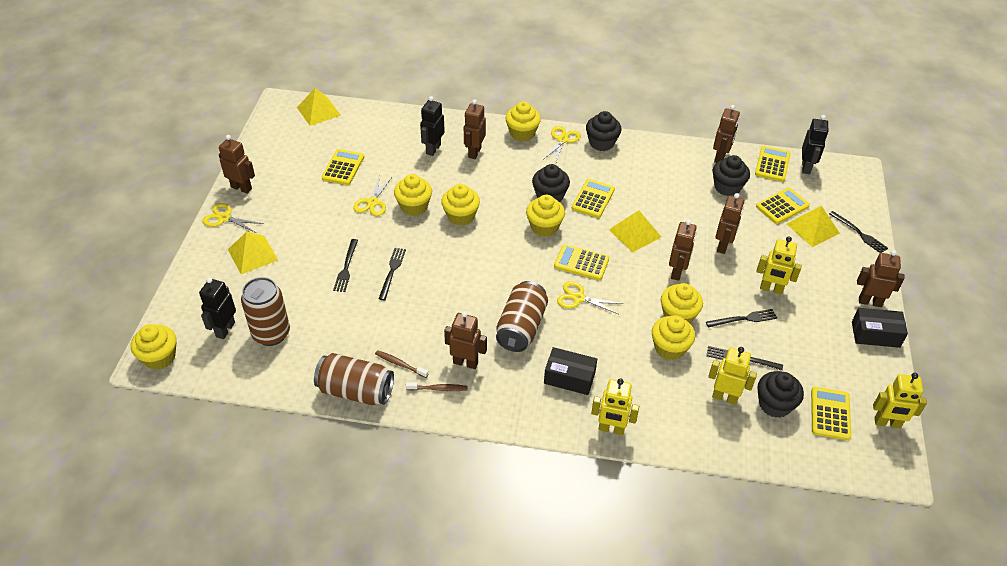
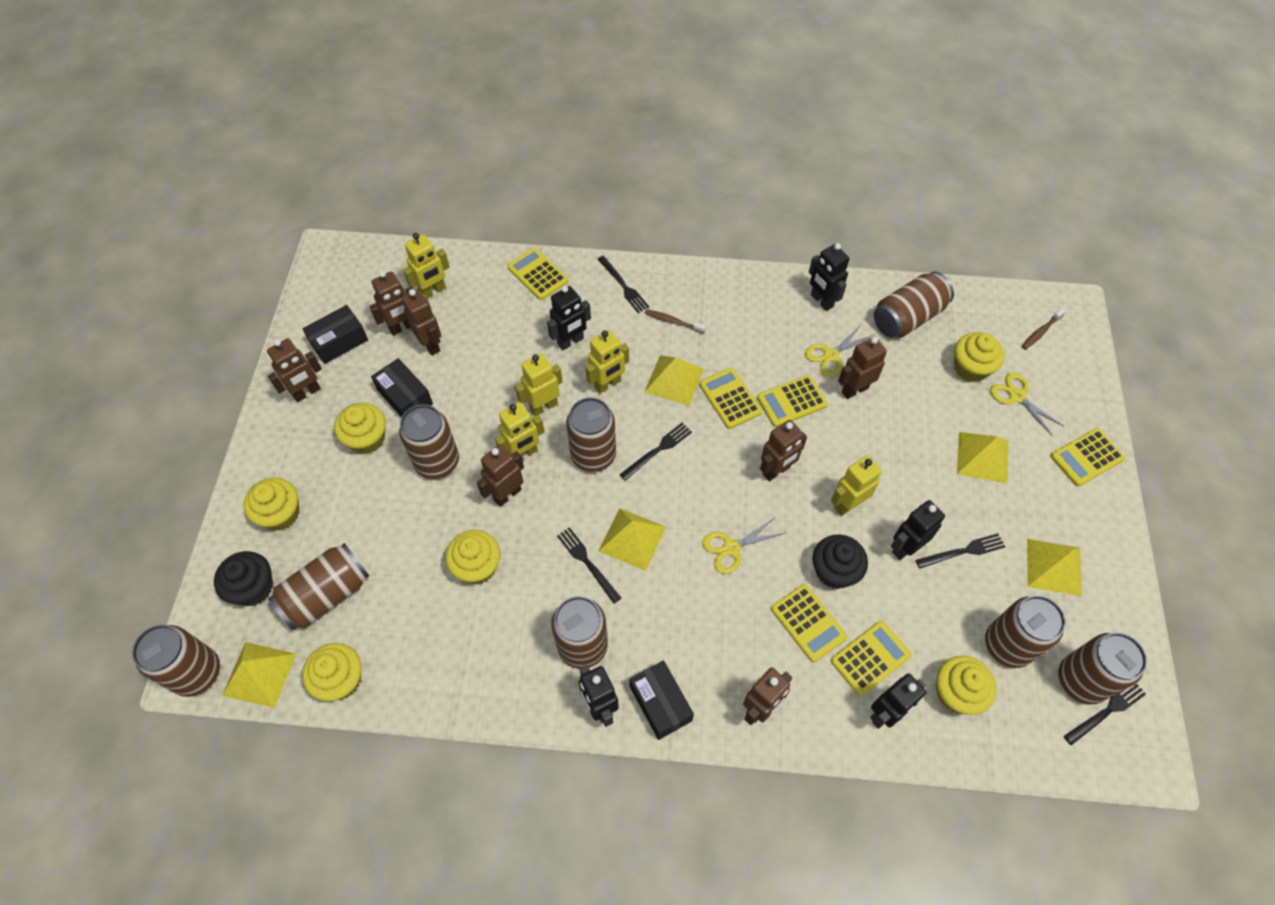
black box: 2 -> 3
black cupcake: 4 -> 2
black robot: 3 -> 5
brown can: 3 -> 8
yellow cupcake: 7 -> 6
yellow pyramid: 4 -> 5
yellow robot: 4 -> 5
yellow scissors: 4 -> 3

